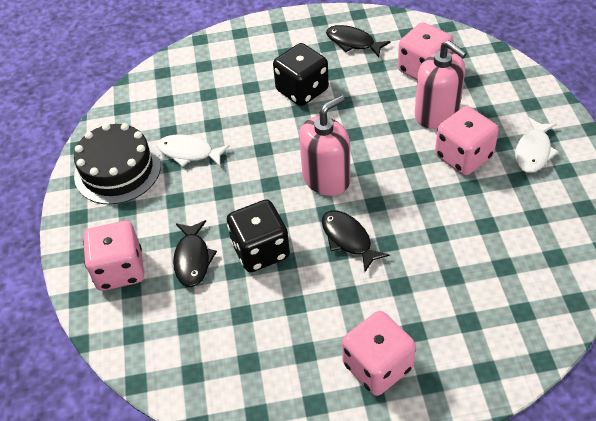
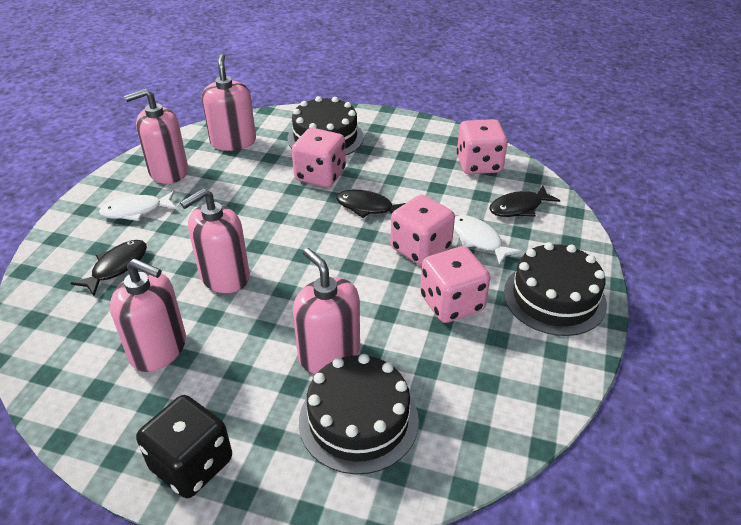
black cake: 1 -> 3
black dice: 2 -> 1
pink soap dispenser: 2 -> 5

